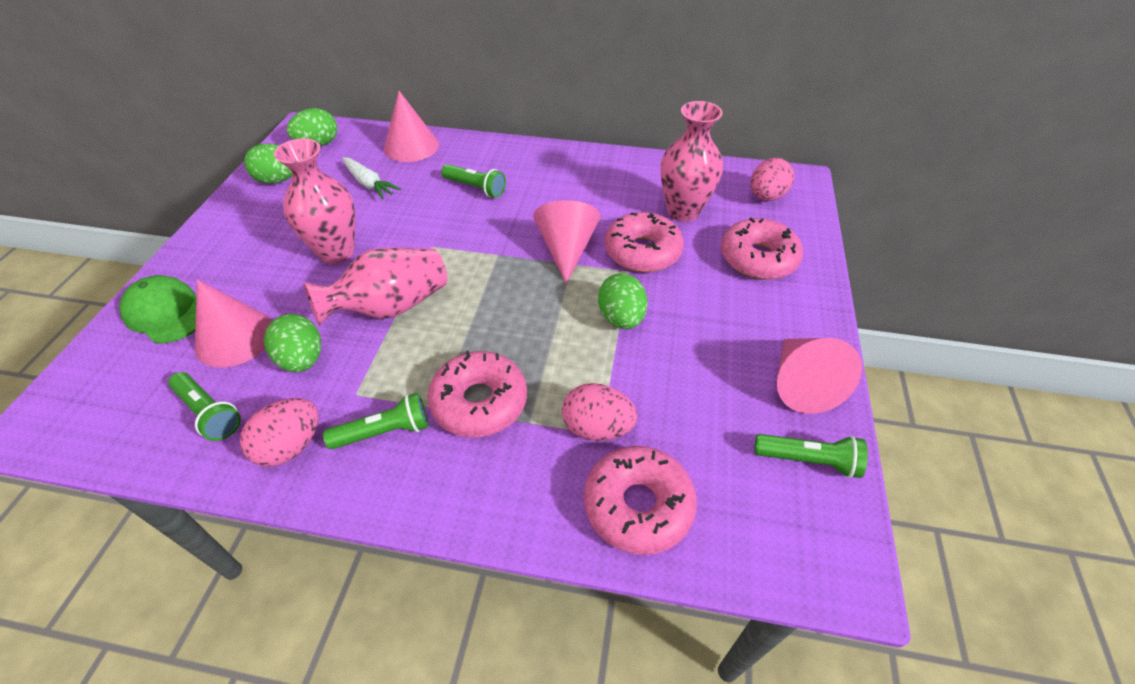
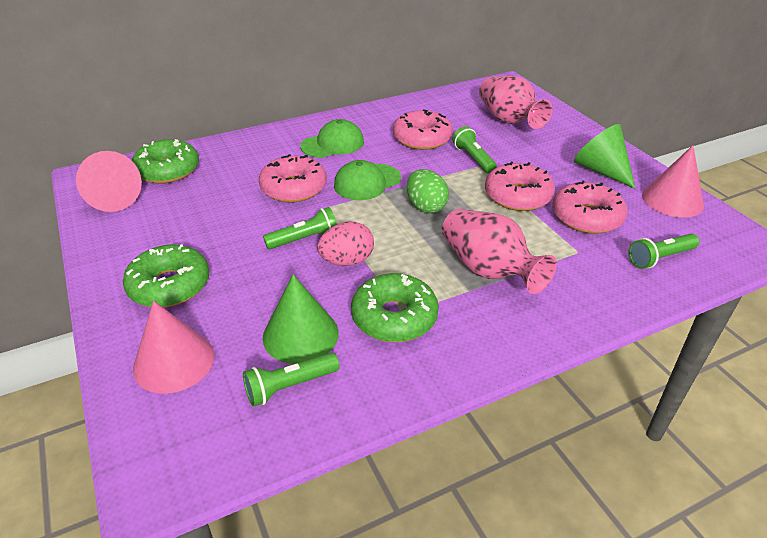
green cap: 1 -> 2
green cone: 0 -> 2
green donut: 0 -> 3
green egg: 4 -> 1
pink cone: 4 -> 3
pink egg: 3 -> 1
pink vase: 3 -> 2
white carrot: 1 -> 0

